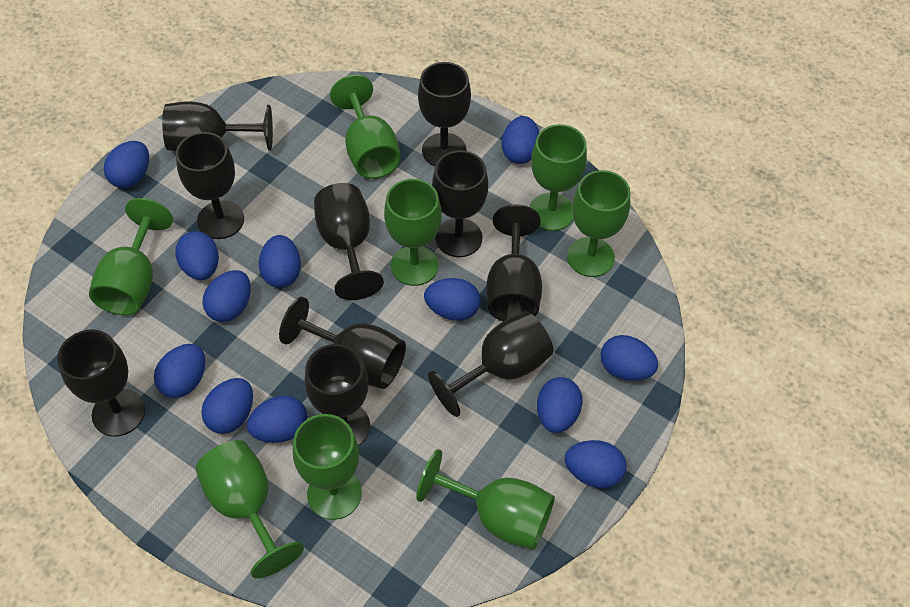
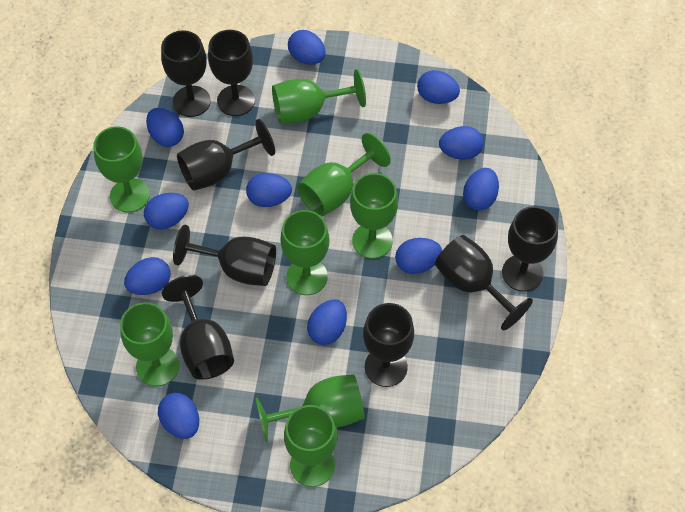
black goblet: 10 -> 8
blue egg: 12 -> 11

